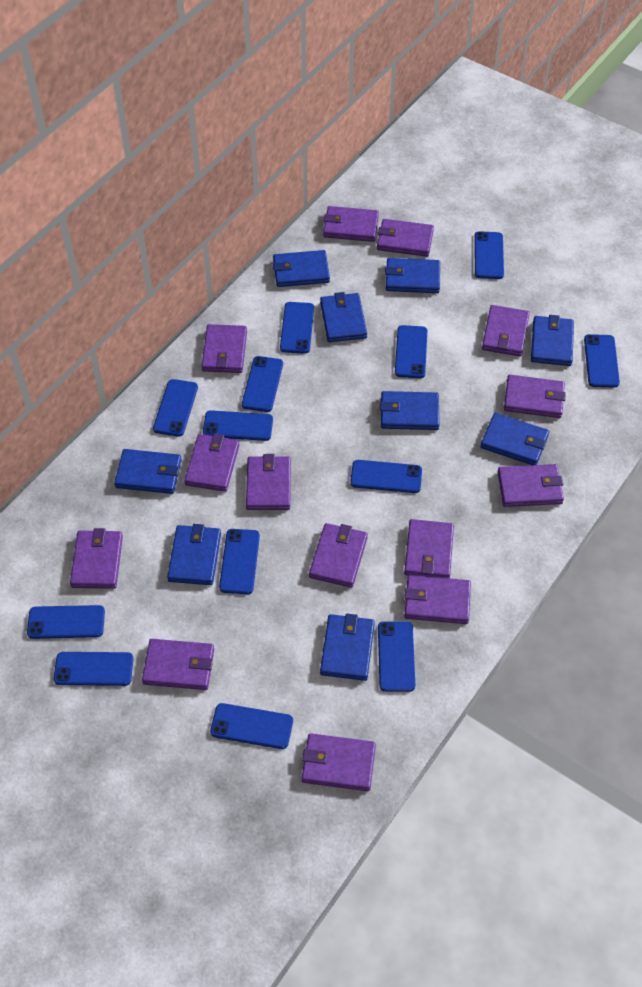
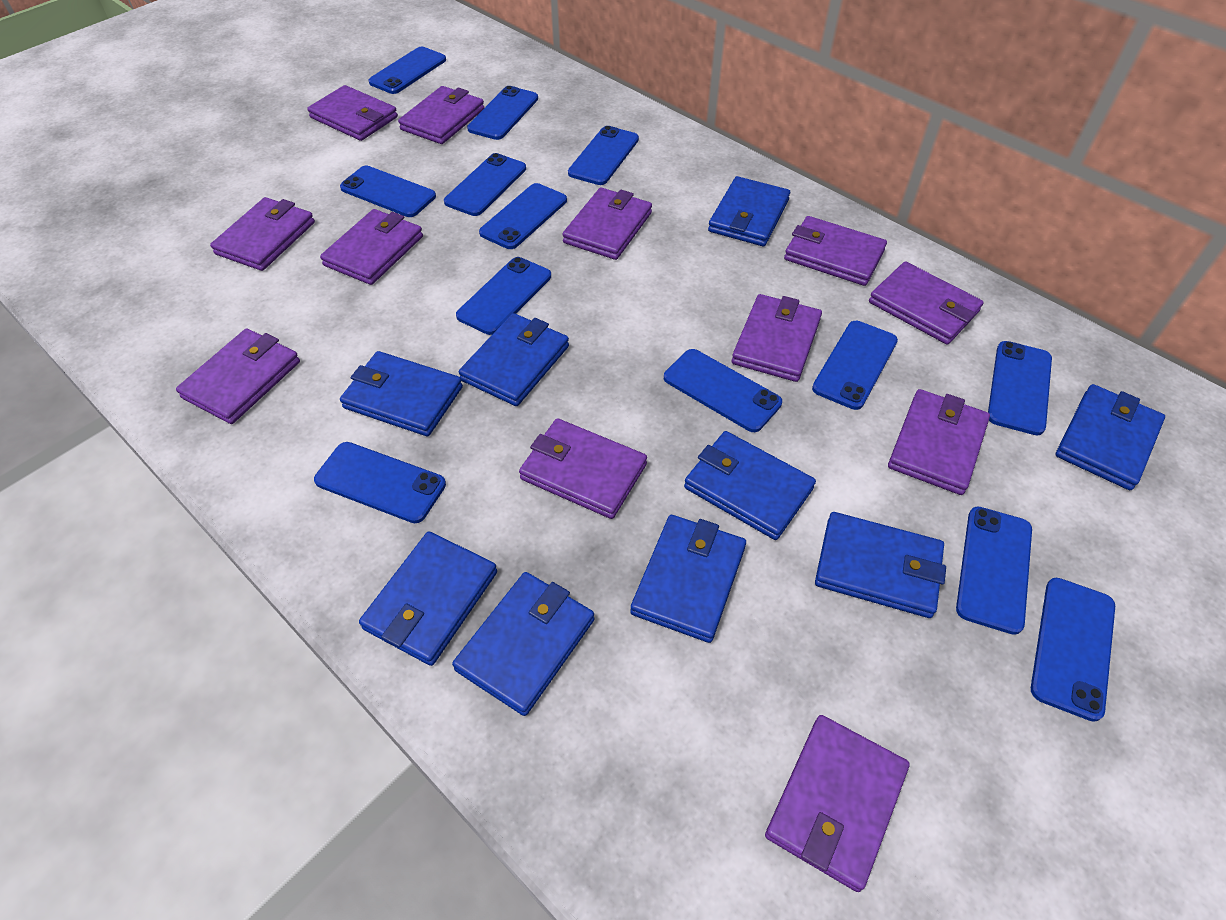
purple wallet: 14 -> 12

